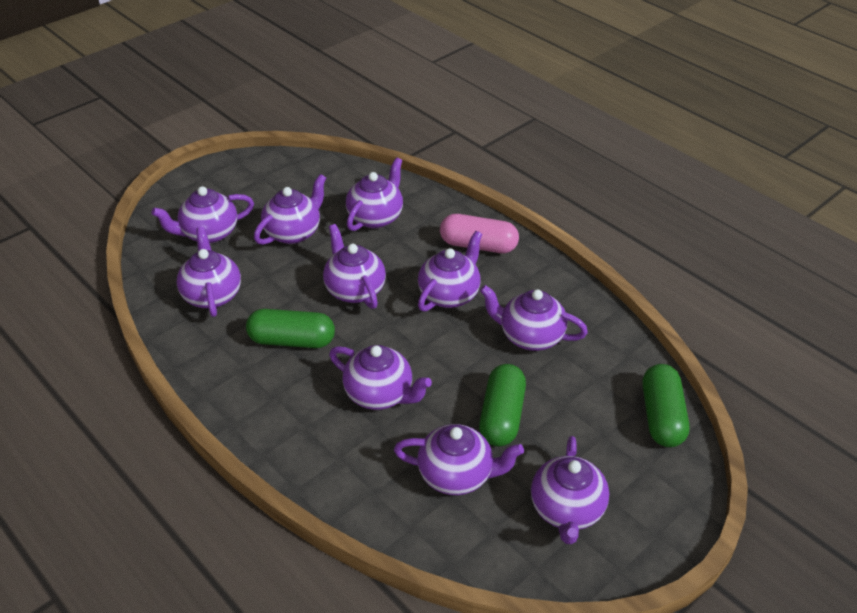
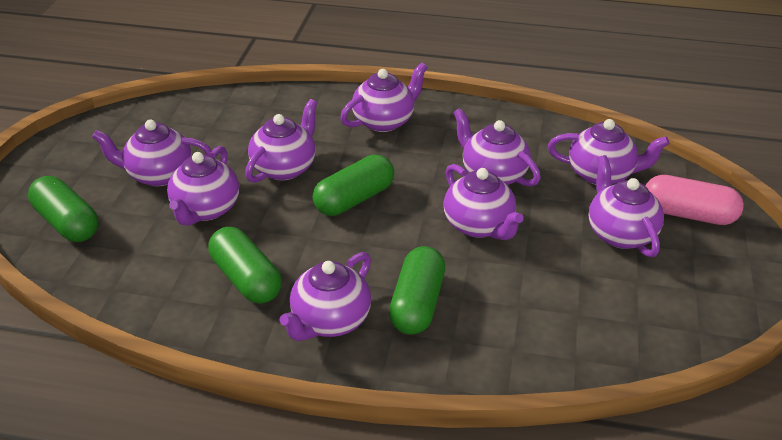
green capsule: 3 -> 4
purple teapot: 10 -> 9

